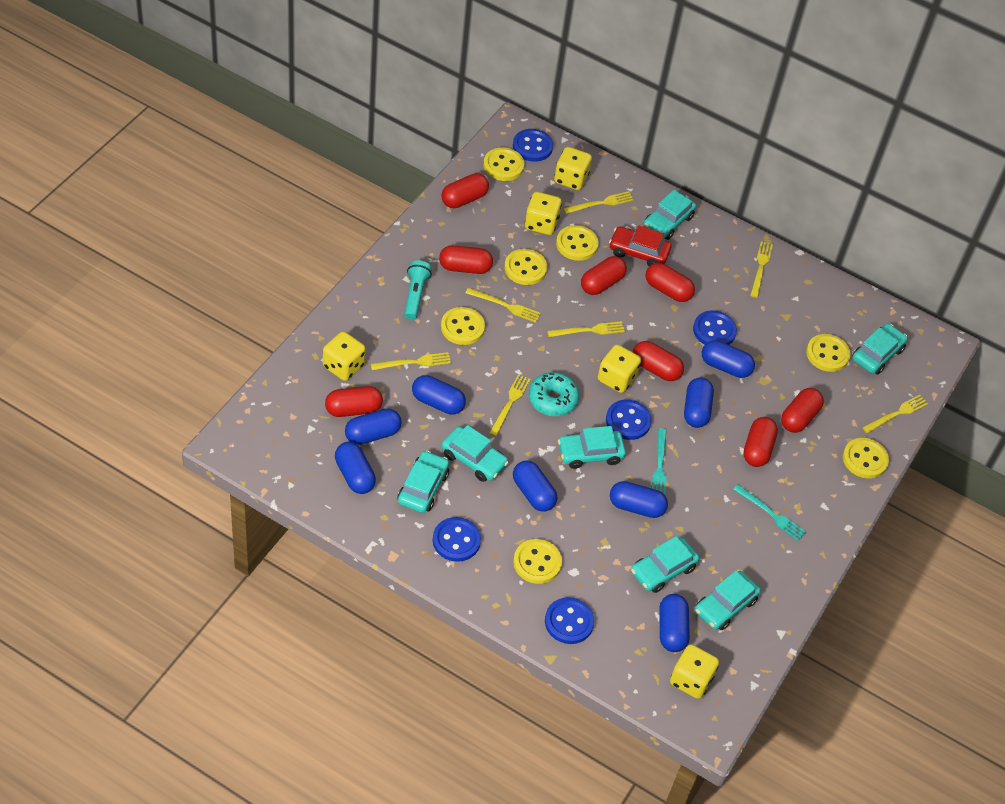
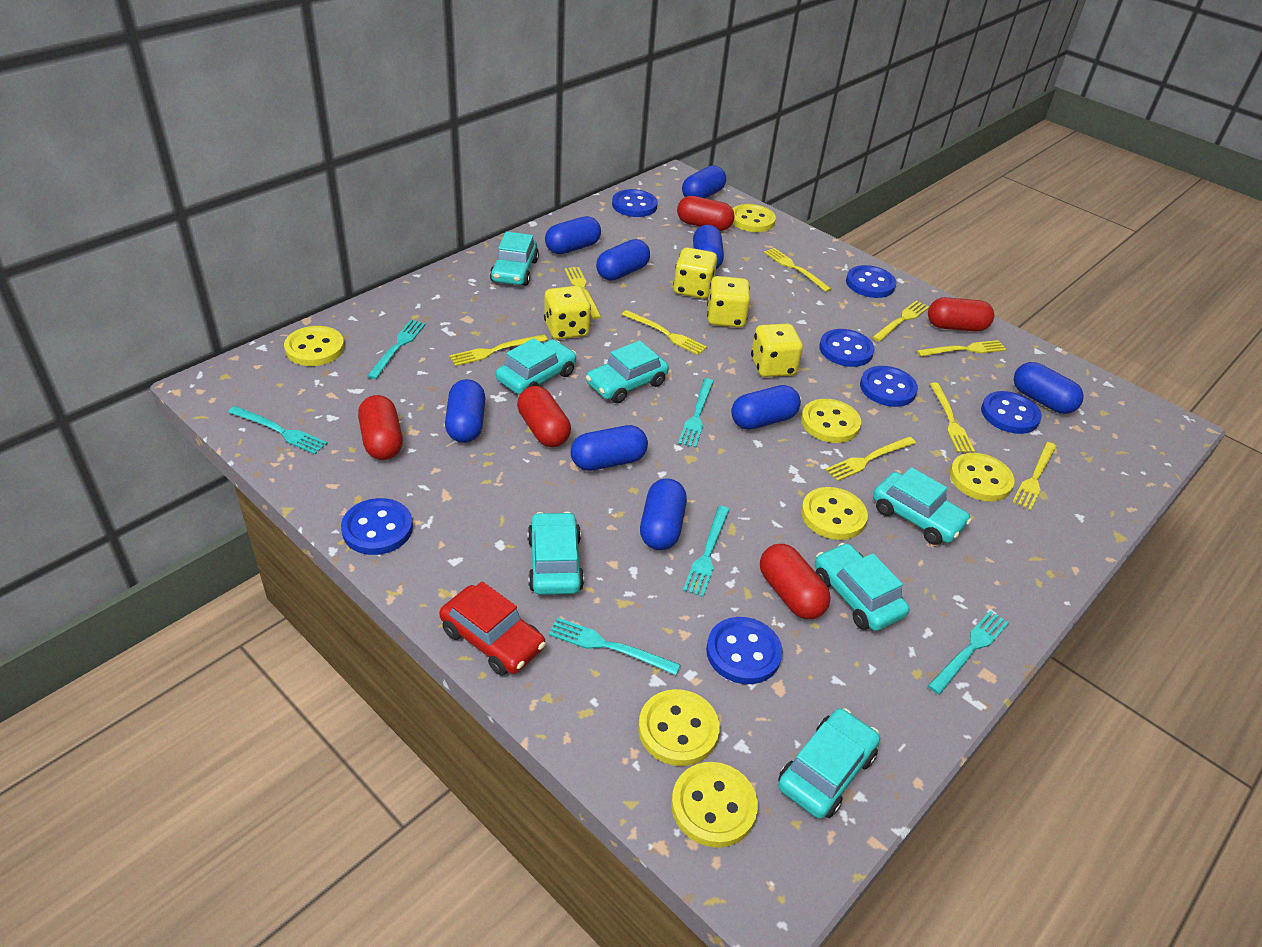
blue button: 5 -> 7
blue capsule: 8 -> 9
red capsule: 8 -> 5
turquoise donut: 1 -> 0
turquoise flashlight: 1 -> 0
turquoise fork: 2 -> 6
yellow dice: 5 -> 4
yellow fork: 7 -> 9

